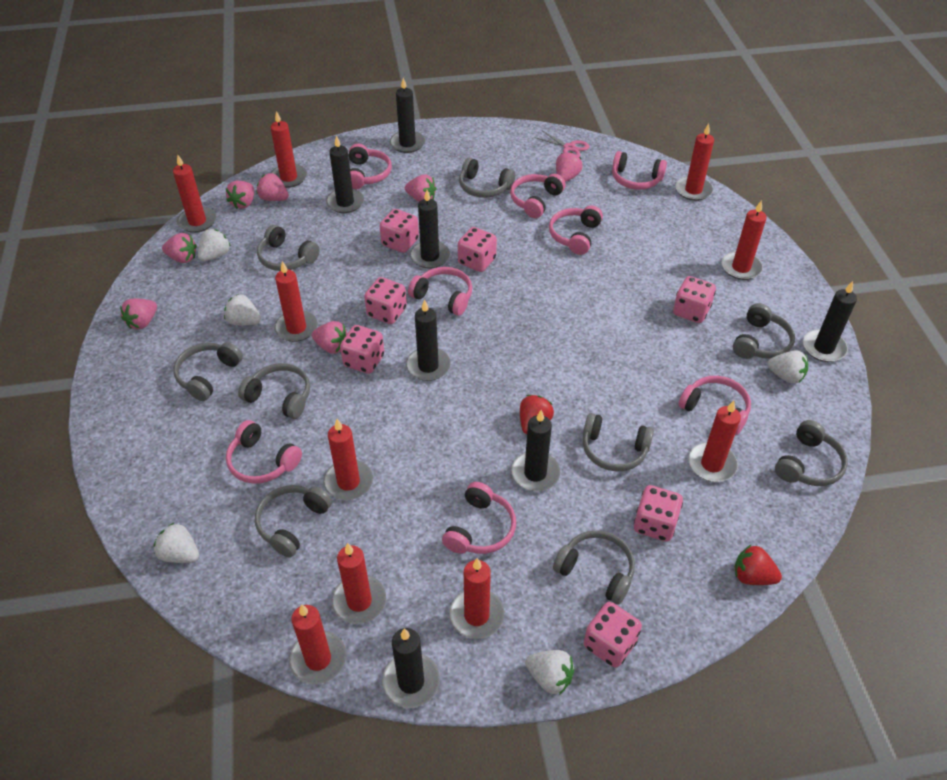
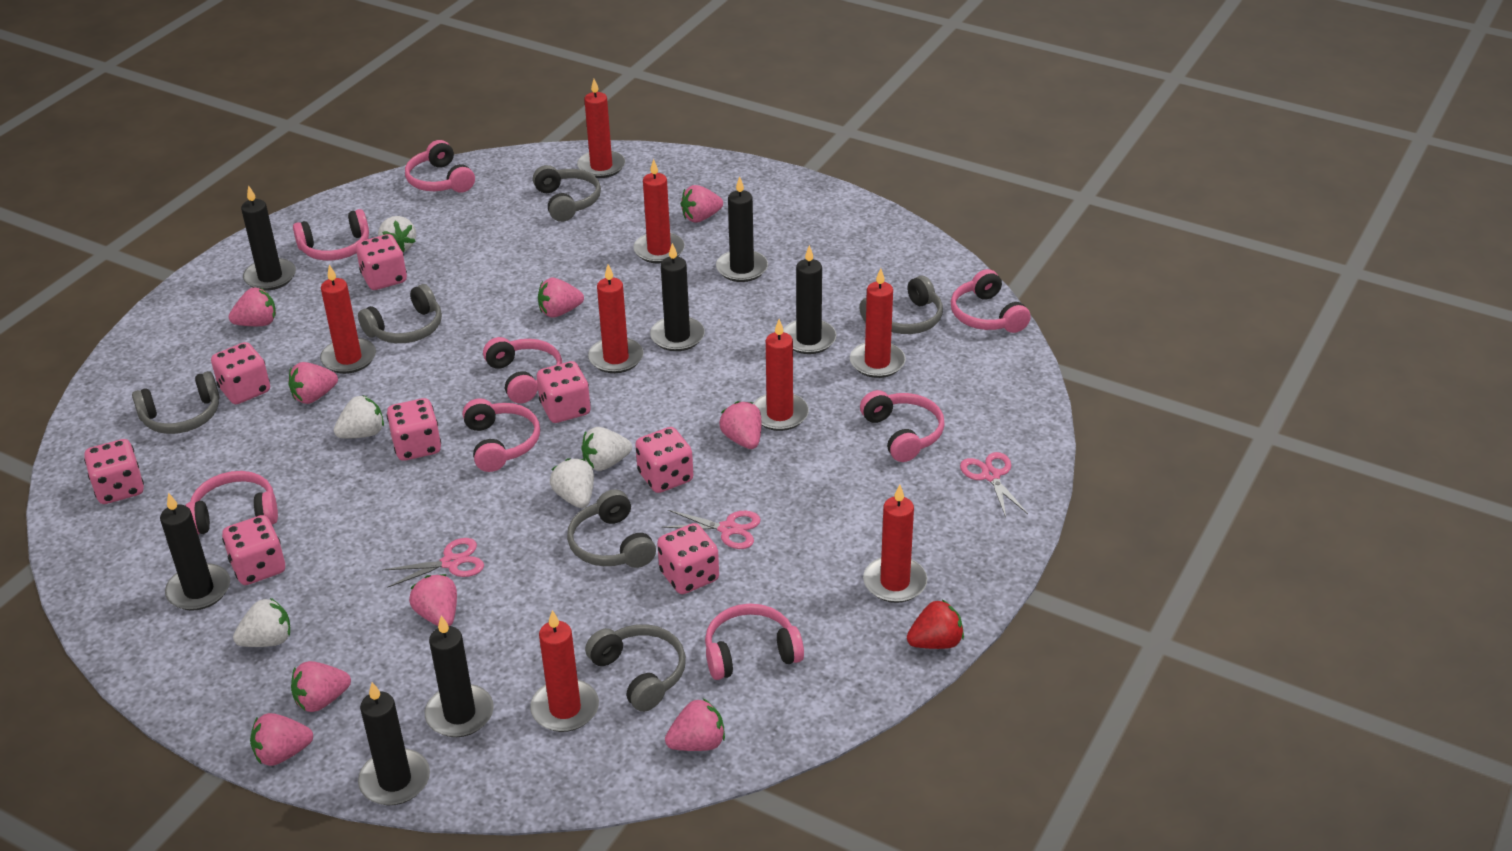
grey headphones: 9 -> 6
pink dice: 7 -> 8
pink scissors: 1 -> 3
pink strawberry: 7 -> 9
red candle: 10 -> 8
red strawberry: 2 -> 1

